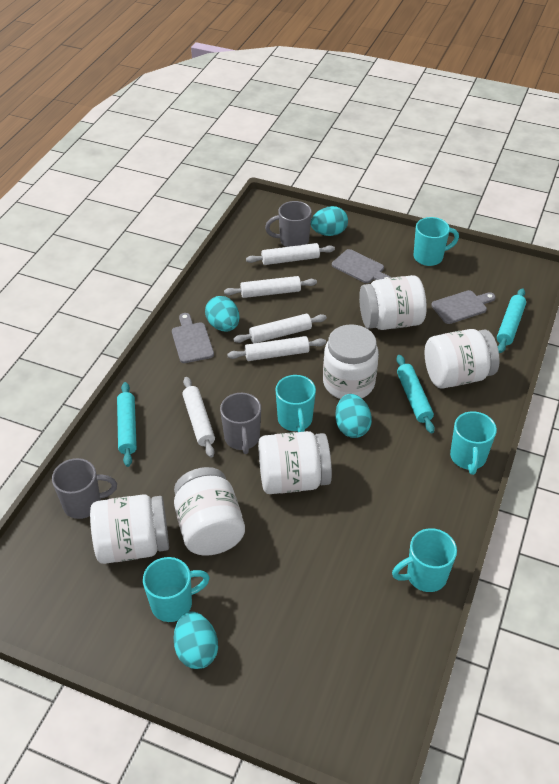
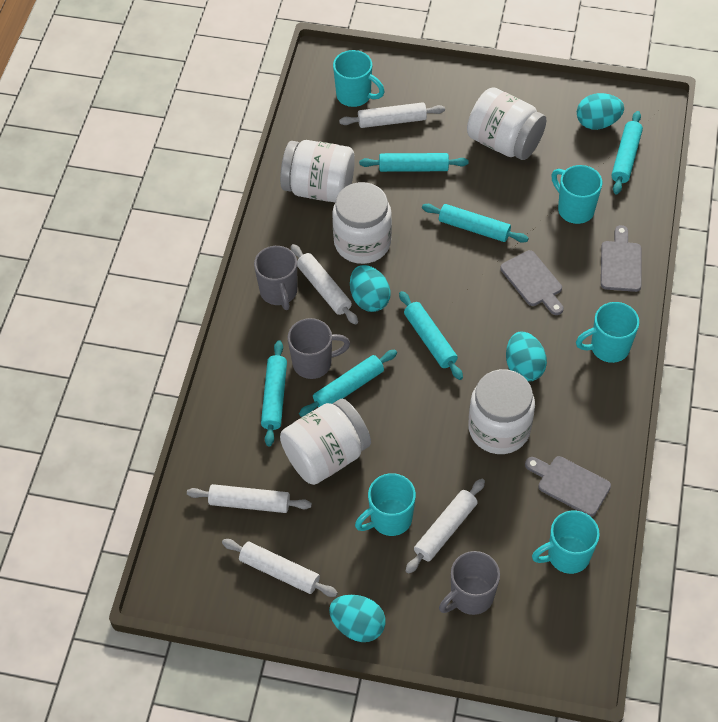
turquoise rolling pin: 3 -> 6
white jar: 6 -> 5

